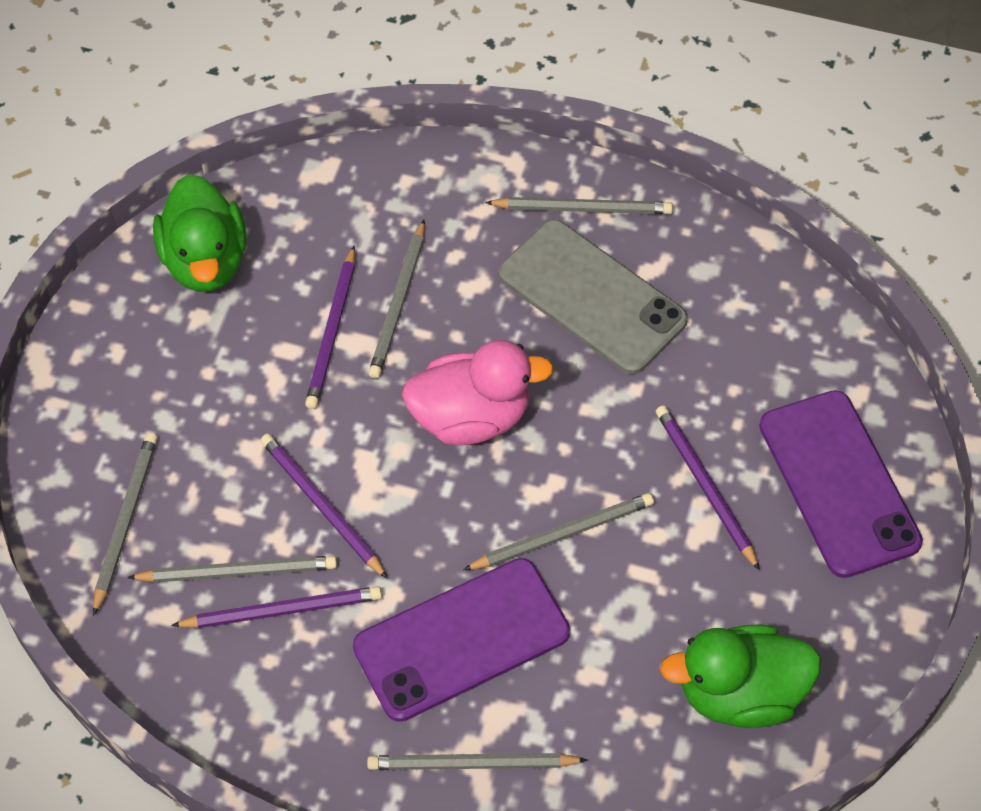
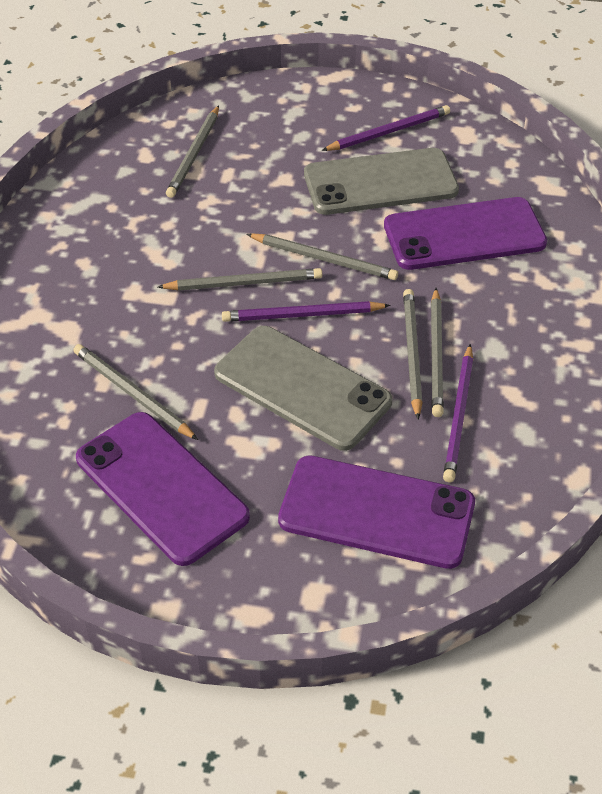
green duck: 2 -> 0
grey phone: 1 -> 2
pink duck: 1 -> 0
purple pencil: 4 -> 3
purple phone: 2 -> 3

